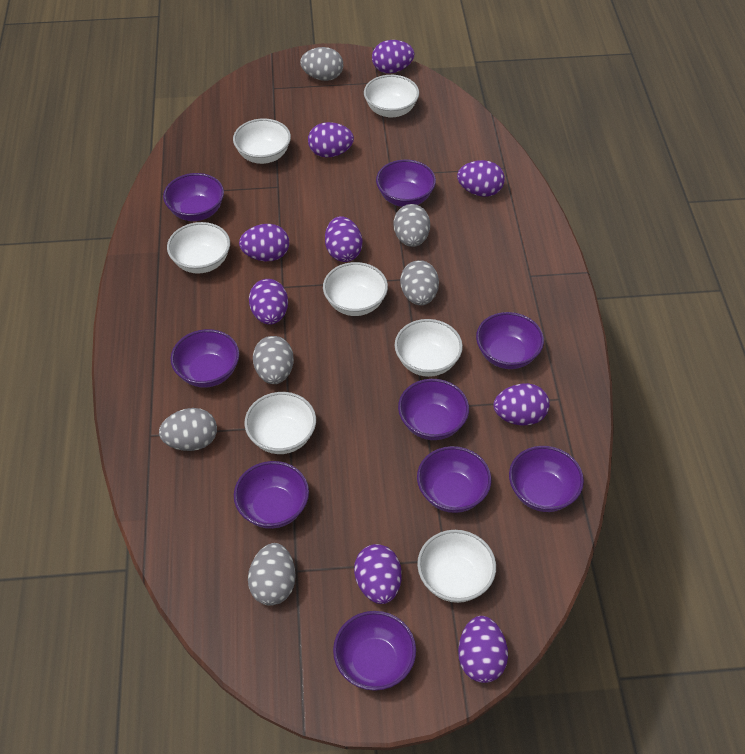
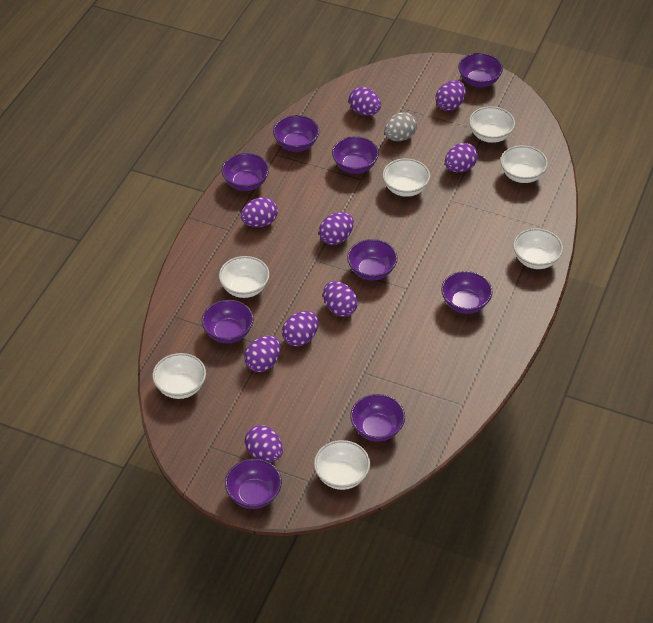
grey egg: 6 -> 1

